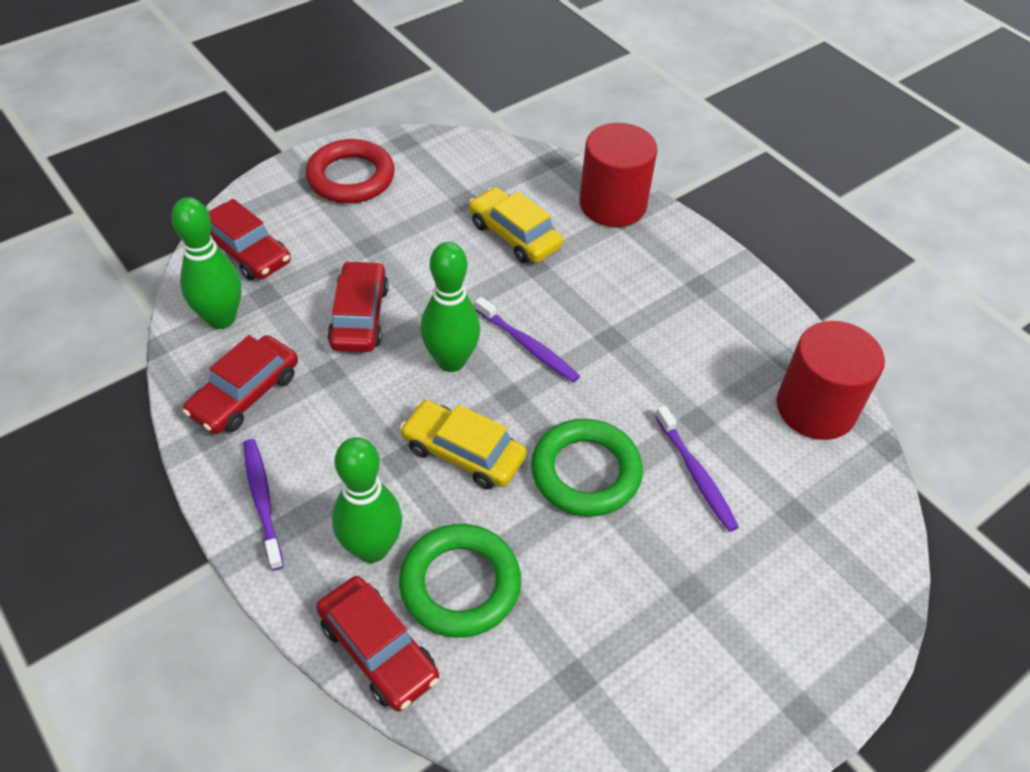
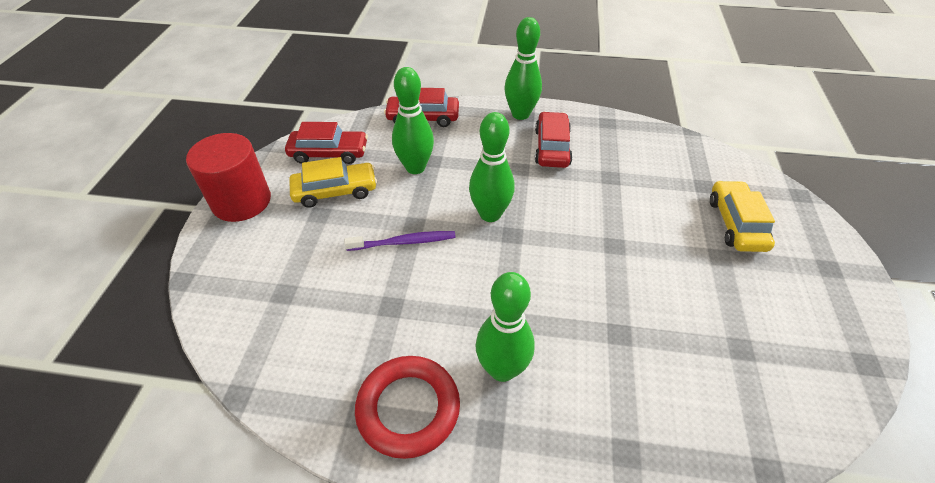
green bowling pin: 3 -> 4
green ring: 2 -> 0
purple toothbrush: 3 -> 1
red car: 4 -> 3
red cylinder: 2 -> 1

